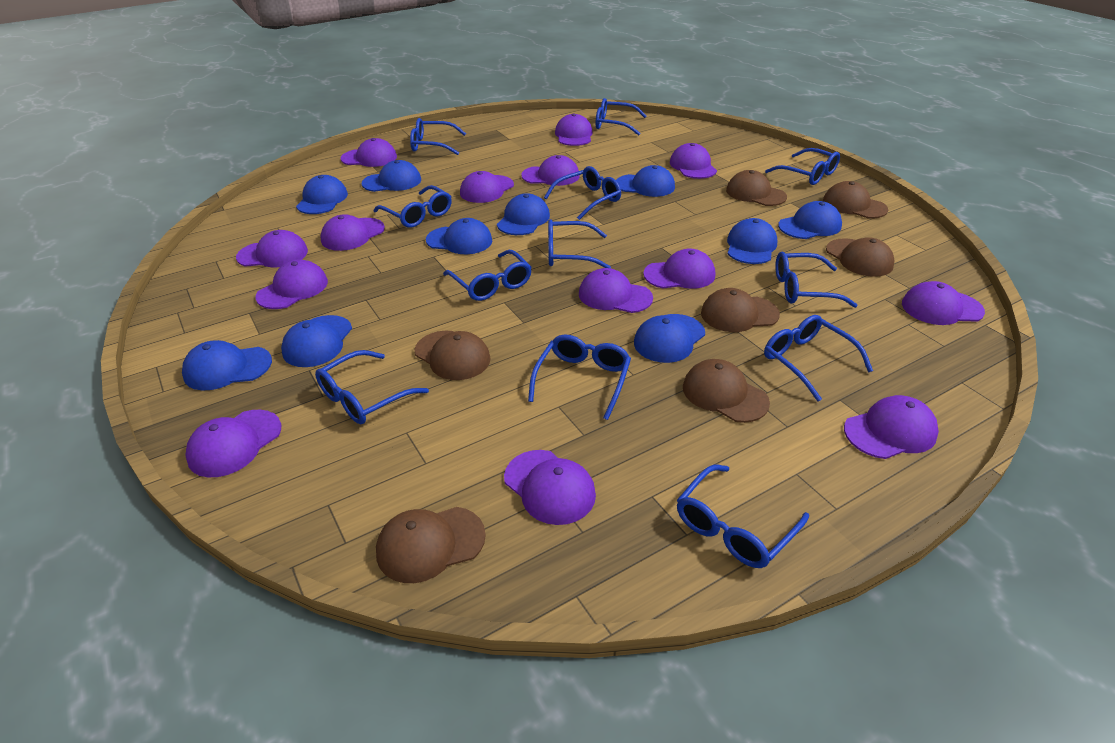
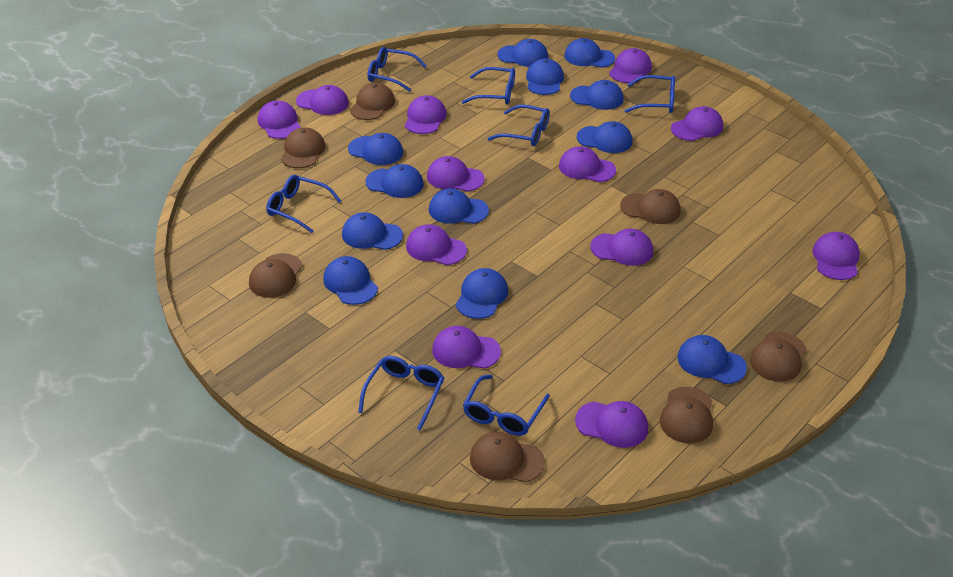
blue cap: 10 -> 12
blue glasses: 12 -> 7
purple cap: 14 -> 12

